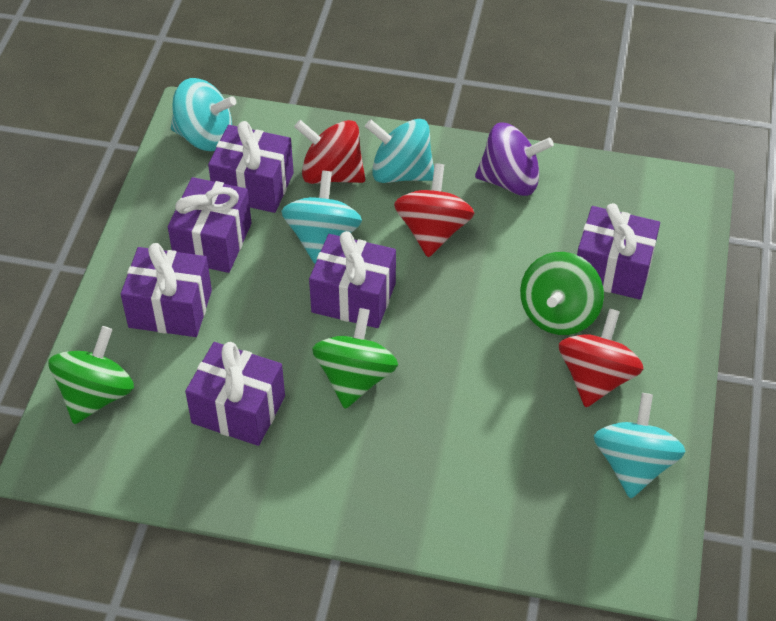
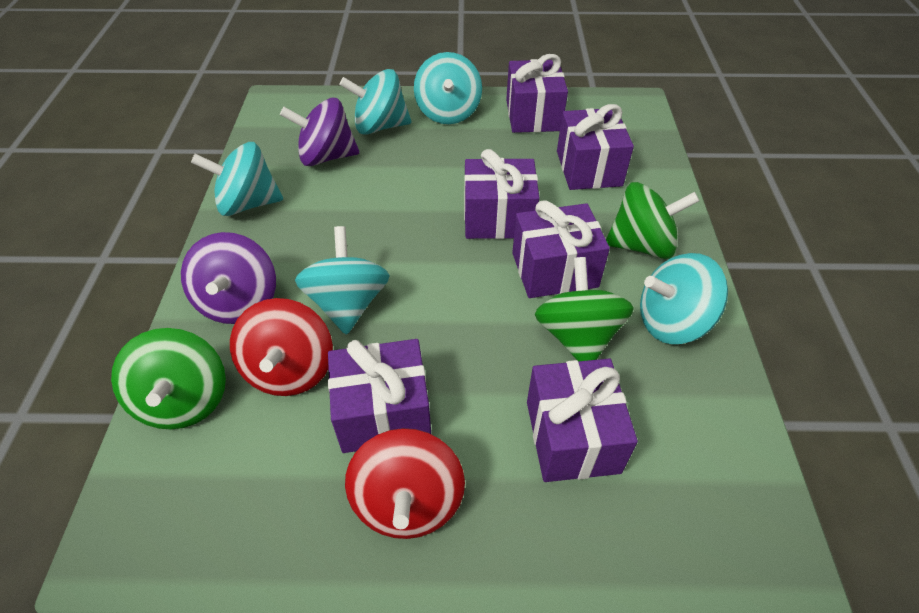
purple spinning top: 1 -> 2
red spinning top: 3 -> 2
turquoise spinning top: 4 -> 5

